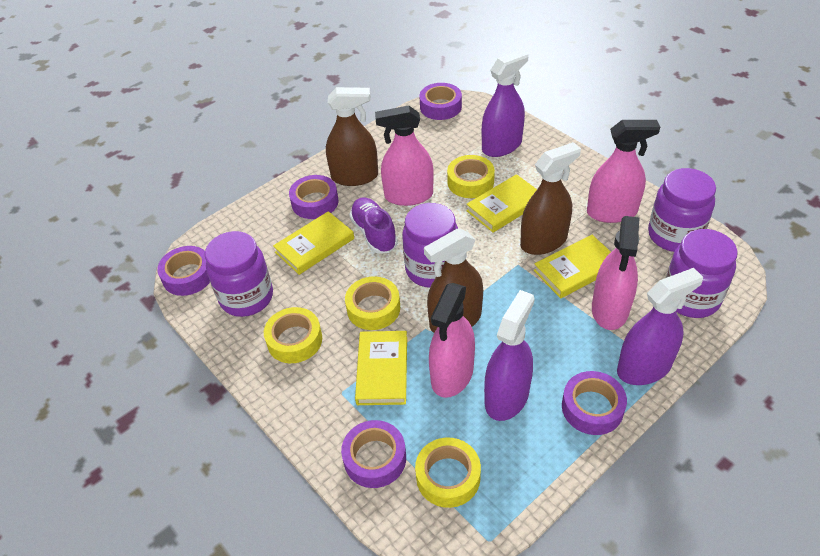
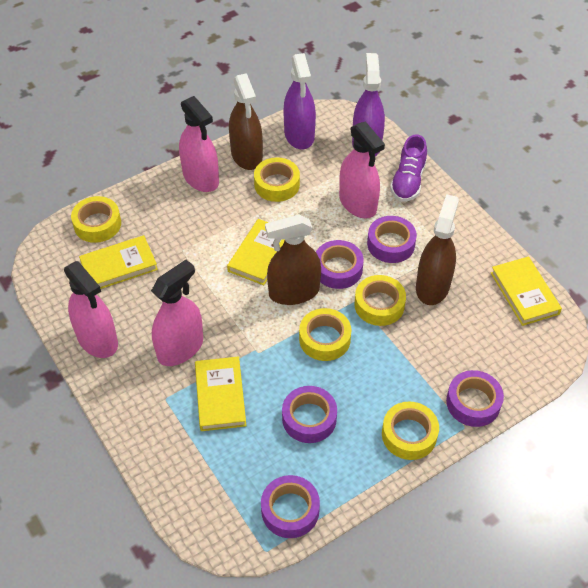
purple jar: 4 -> 0
purple spray bottle: 3 -> 2
yellow tape: 4 -> 5

